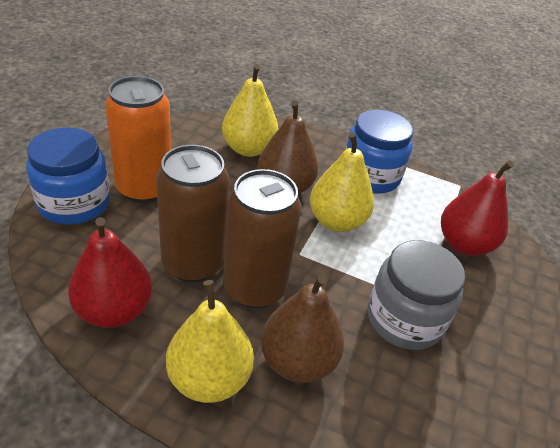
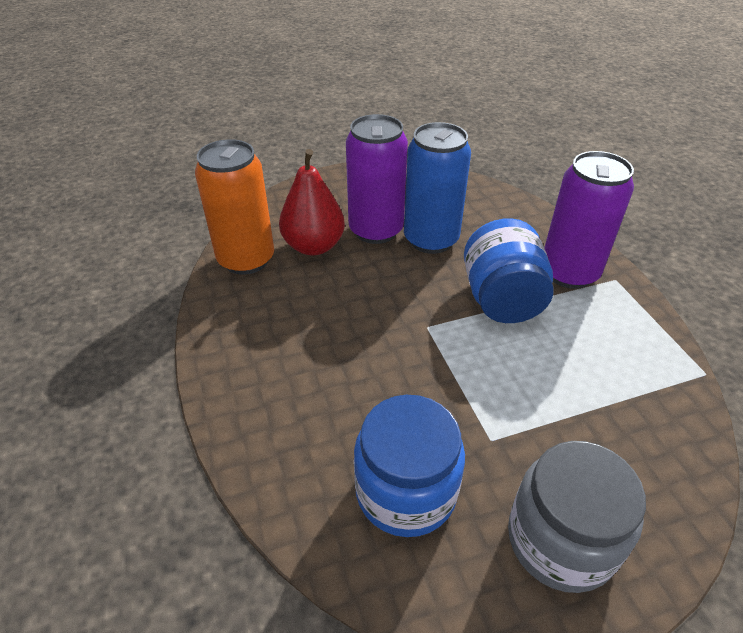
blue can: 0 -> 1
brown can: 2 -> 0
brown pear: 2 -> 0
purple can: 0 -> 2
red pear: 2 -> 1
yellow pear: 3 -> 0

